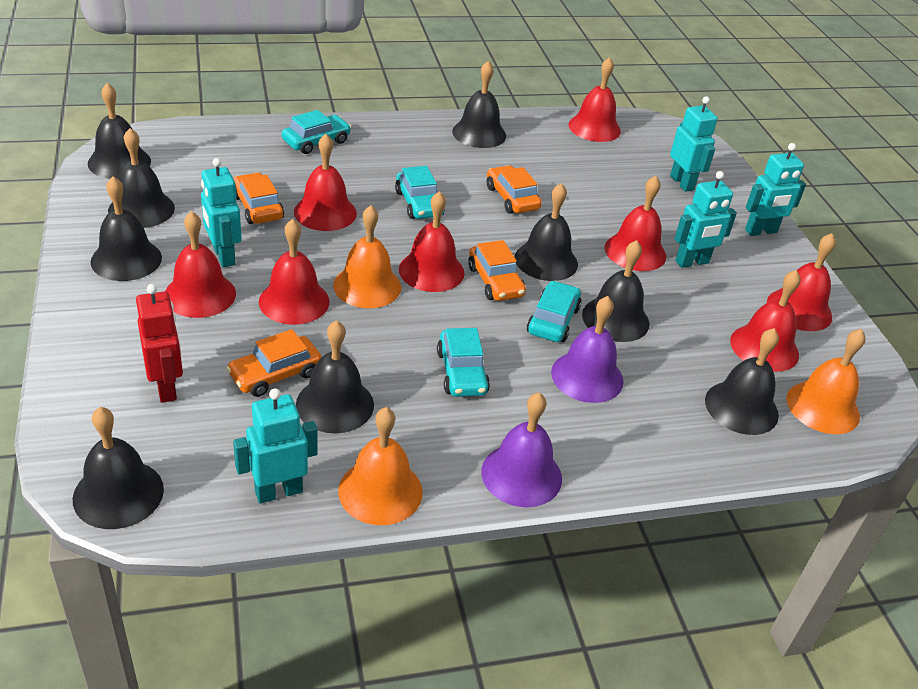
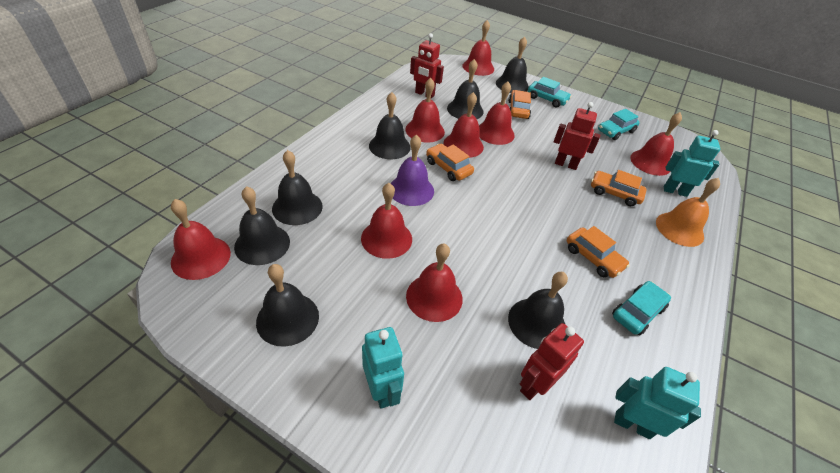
black bell: 9 -> 7
orange bell: 3 -> 1
purple bell: 2 -> 1
red robot: 1 -> 3
turquoise car: 4 -> 3
turquoise robot: 5 -> 3

